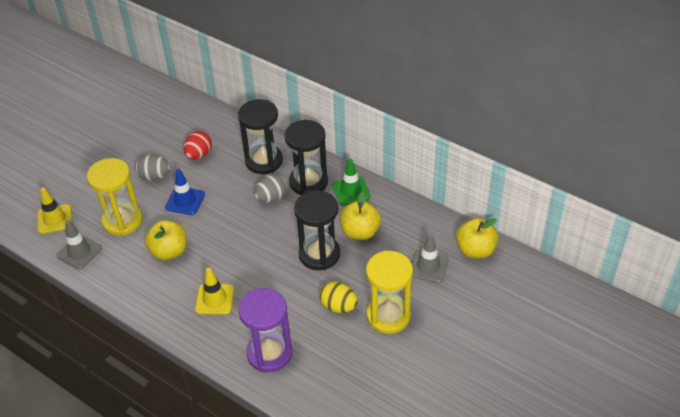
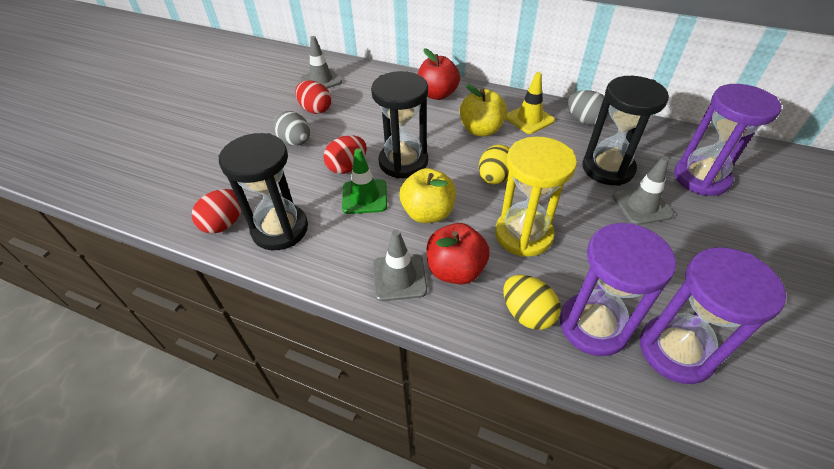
blue traffic cone: 1 -> 0
grey traffic cone: 2 -> 3
purple hourglass: 1 -> 3
red apple: 0 -> 2
red egg: 1 -> 3
yellow apple: 3 -> 2
yellow egg: 1 -> 2
yellow hourglass: 2 -> 1
yellow traffic cone: 2 -> 1

